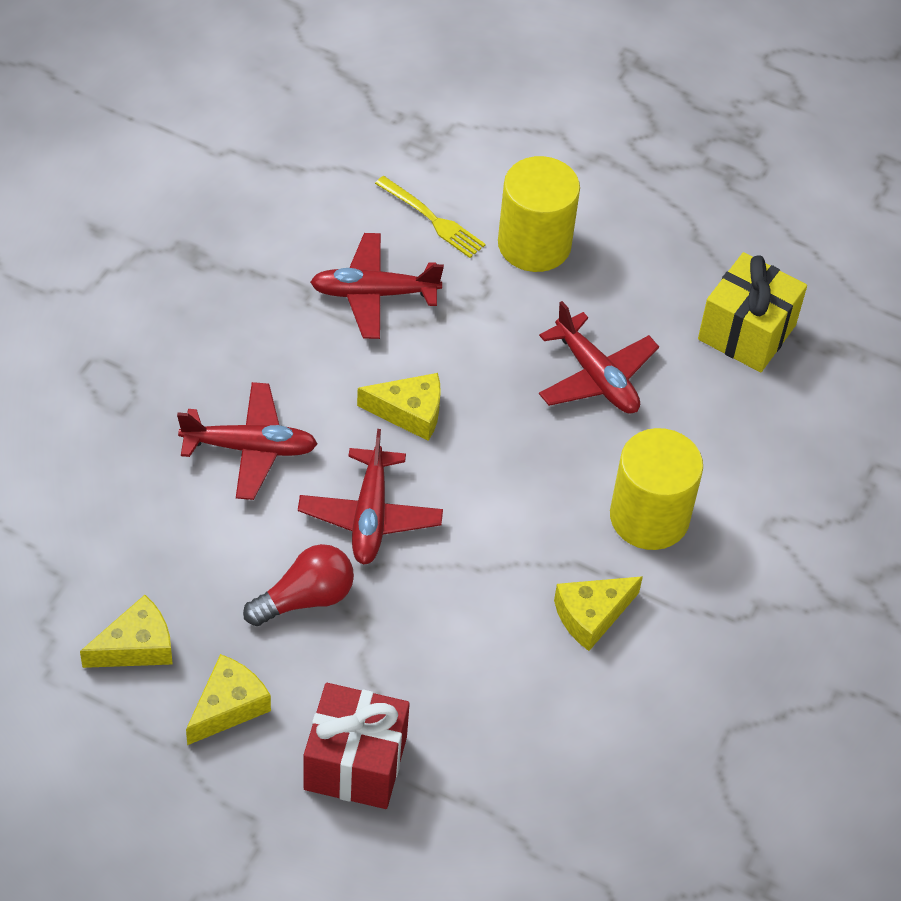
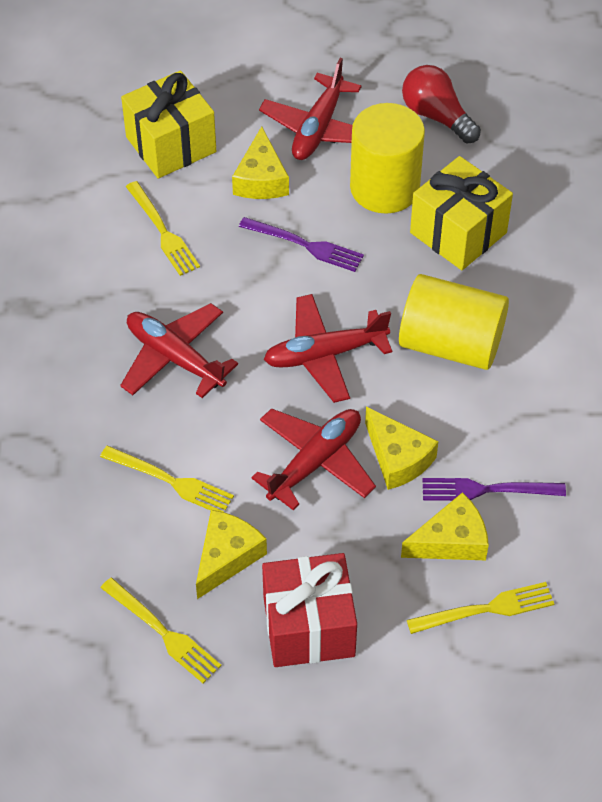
purple fork: 0 -> 2
yellow fork: 1 -> 4
yellow gift: 1 -> 2

